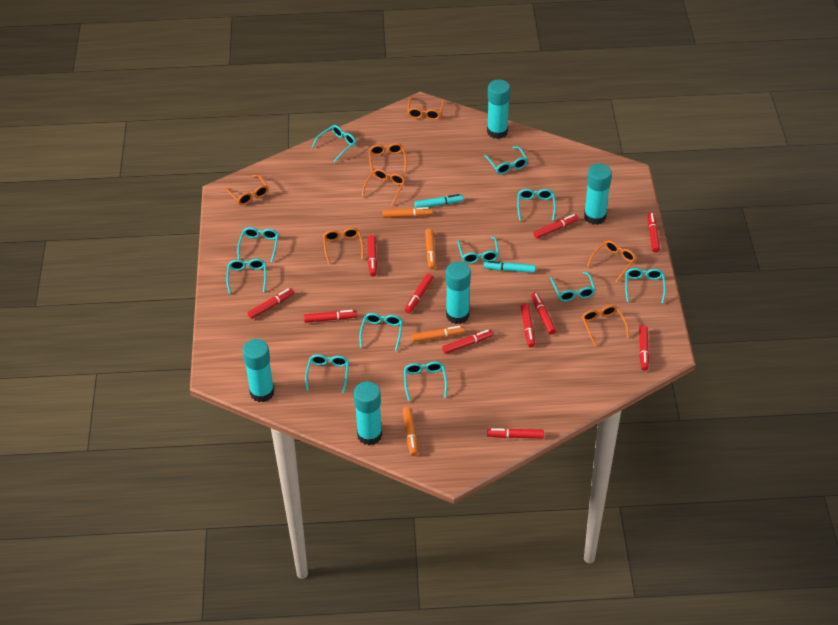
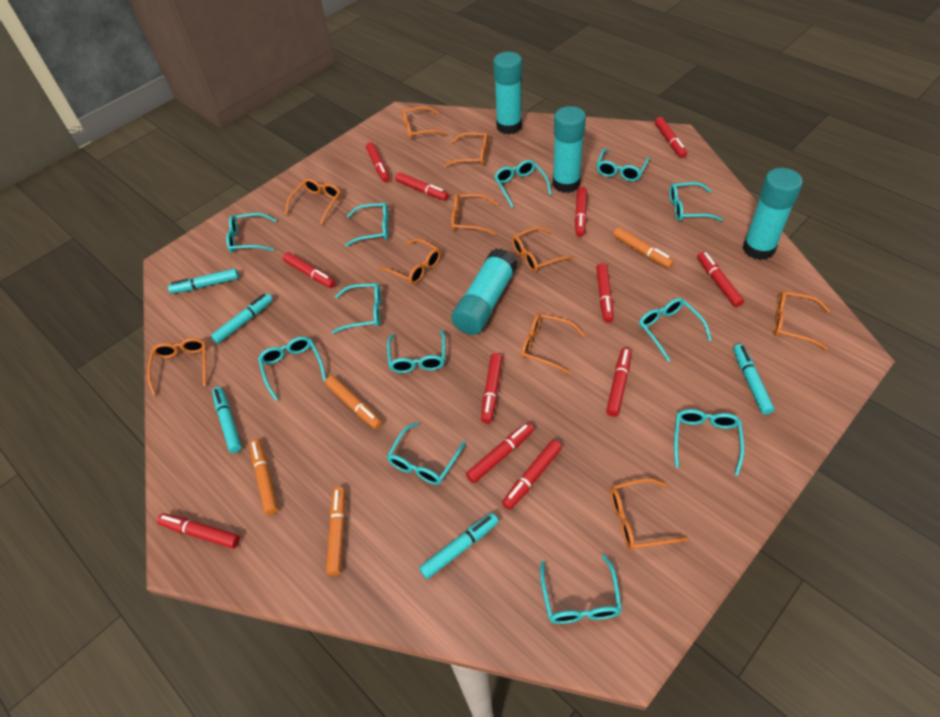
orange glasses: 7 -> 10
red marker: 11 -> 12
turquoise glasses: 11 -> 12
turquoise glue stick: 5 -> 4
turquoise marker: 2 -> 5

